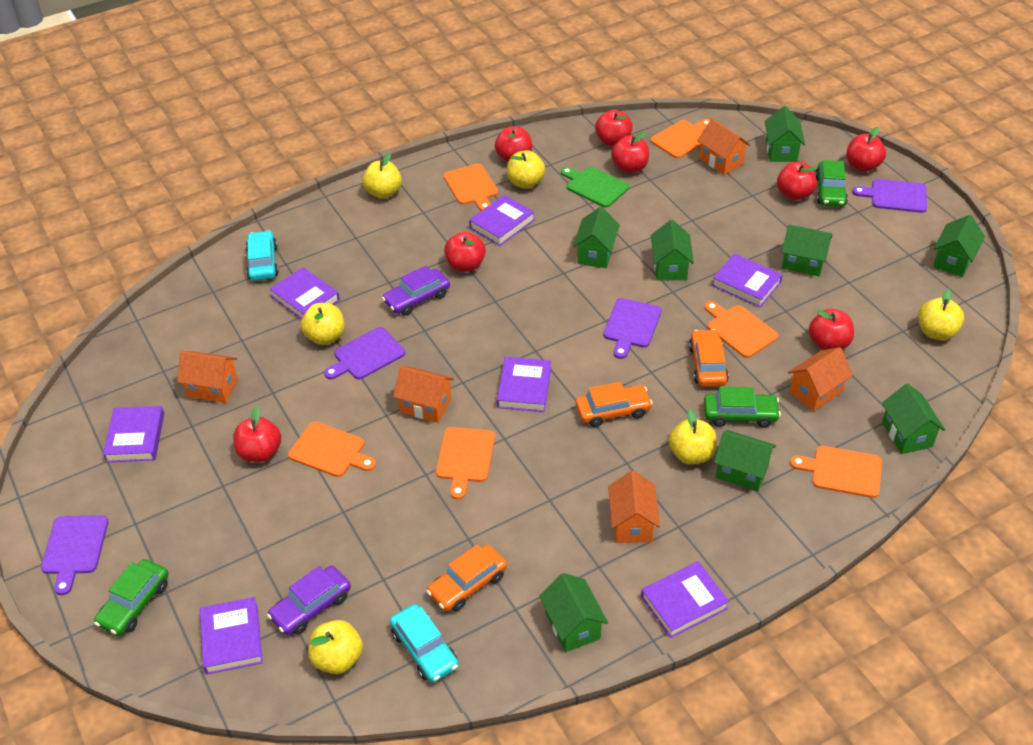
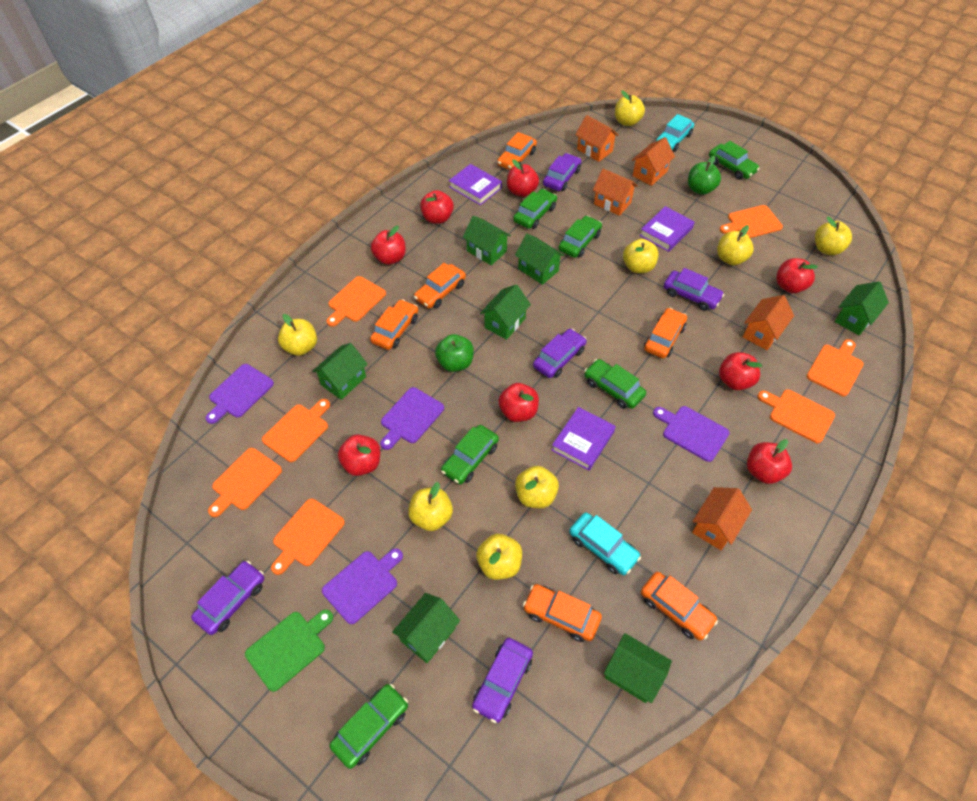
green apple: 0 -> 2
green car: 3 -> 6
green house: 8 -> 7
orange car: 3 -> 6
orange cutting board: 6 -> 7
purple book: 7 -> 3
purple car: 2 -> 5
yellow apple: 6 -> 8

